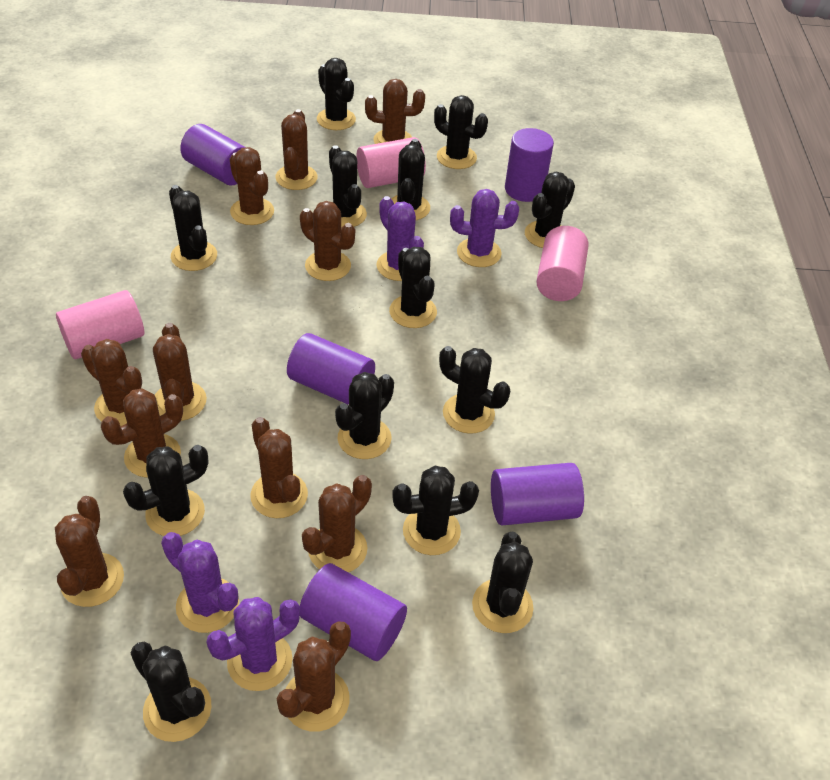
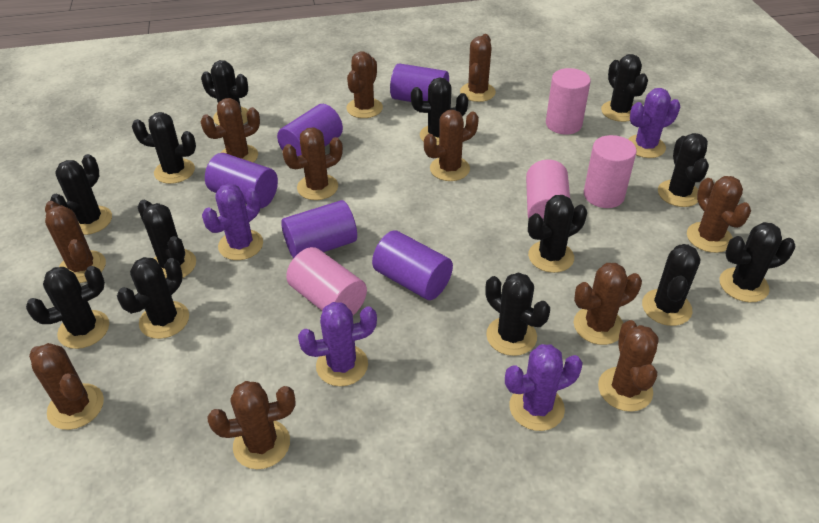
pink cylinder: 3 -> 4

